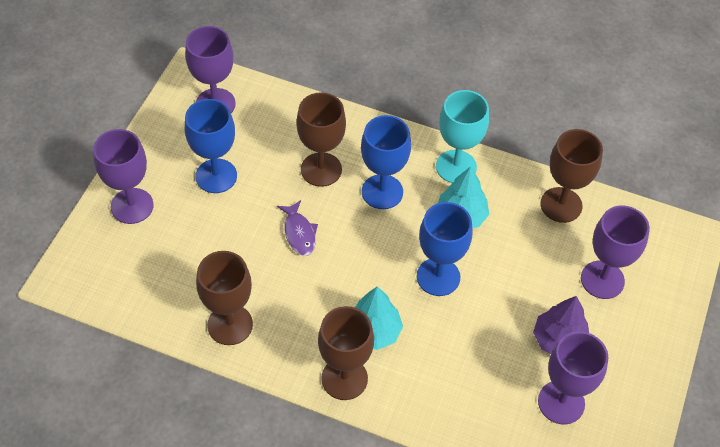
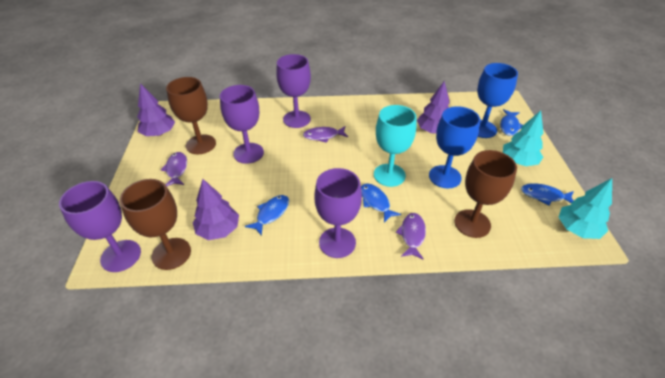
blue fish: 0 -> 4
blue goblet: 3 -> 2
brown goblet: 4 -> 3
purple fish: 1 -> 3
purple tree: 1 -> 3

